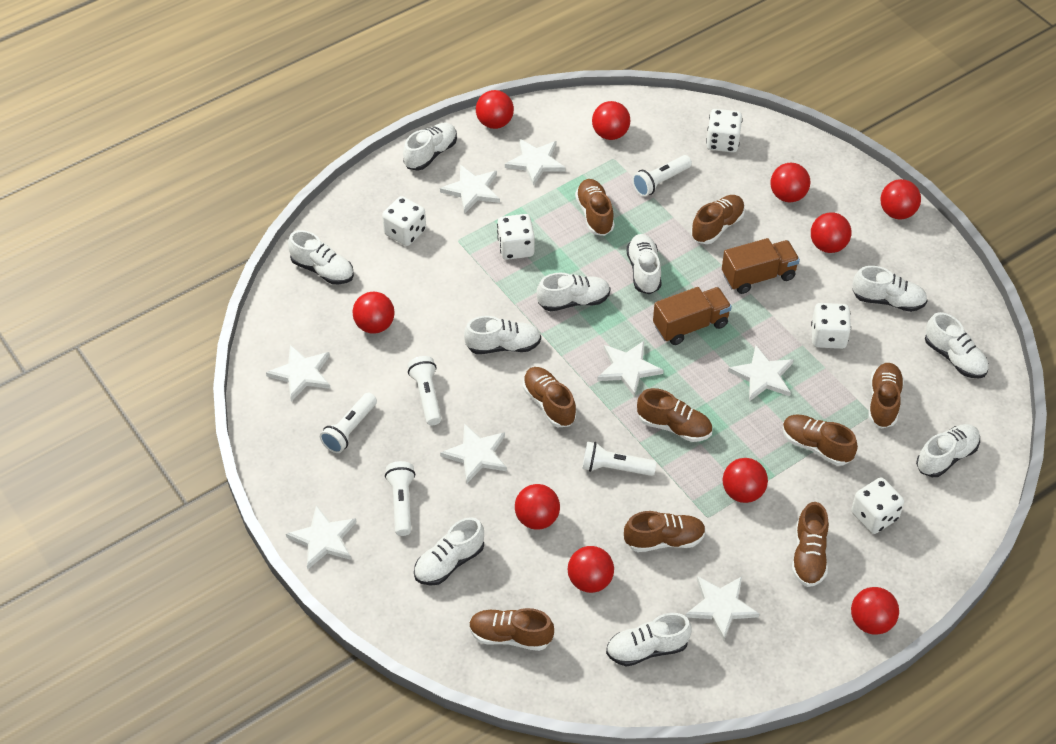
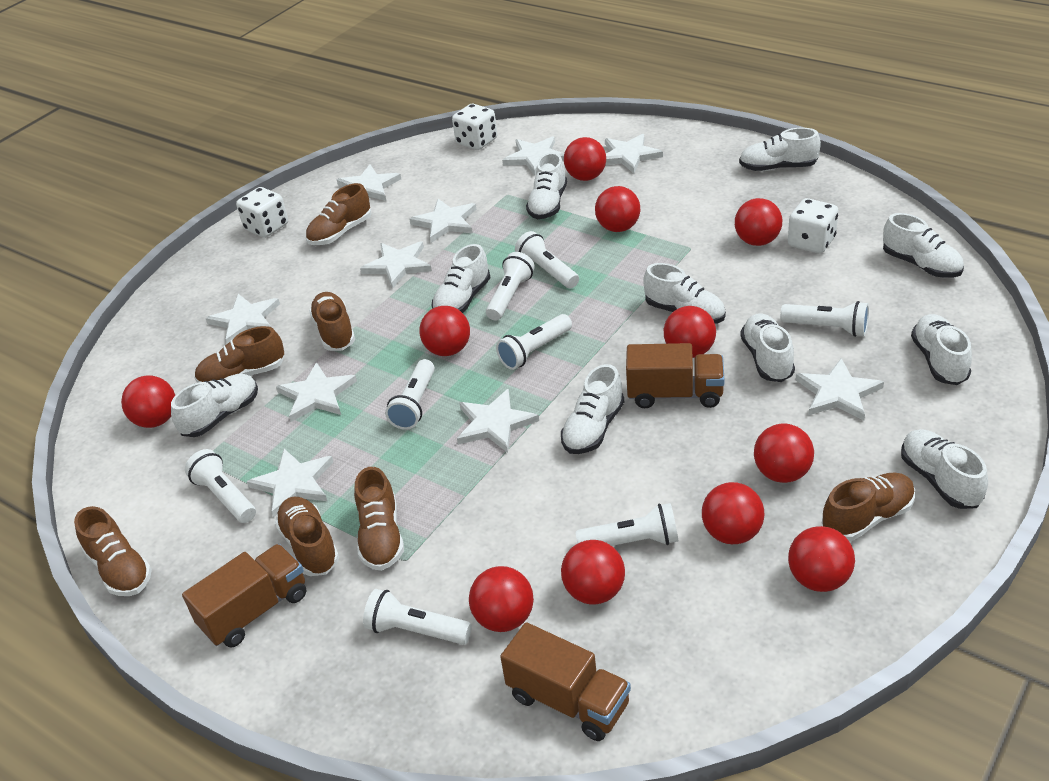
brown shoe: 9 -> 7
brown truck: 2 -> 3
red ball: 10 -> 11
white dice: 5 -> 3
white flashlight: 5 -> 8
white star: 8 -> 10

